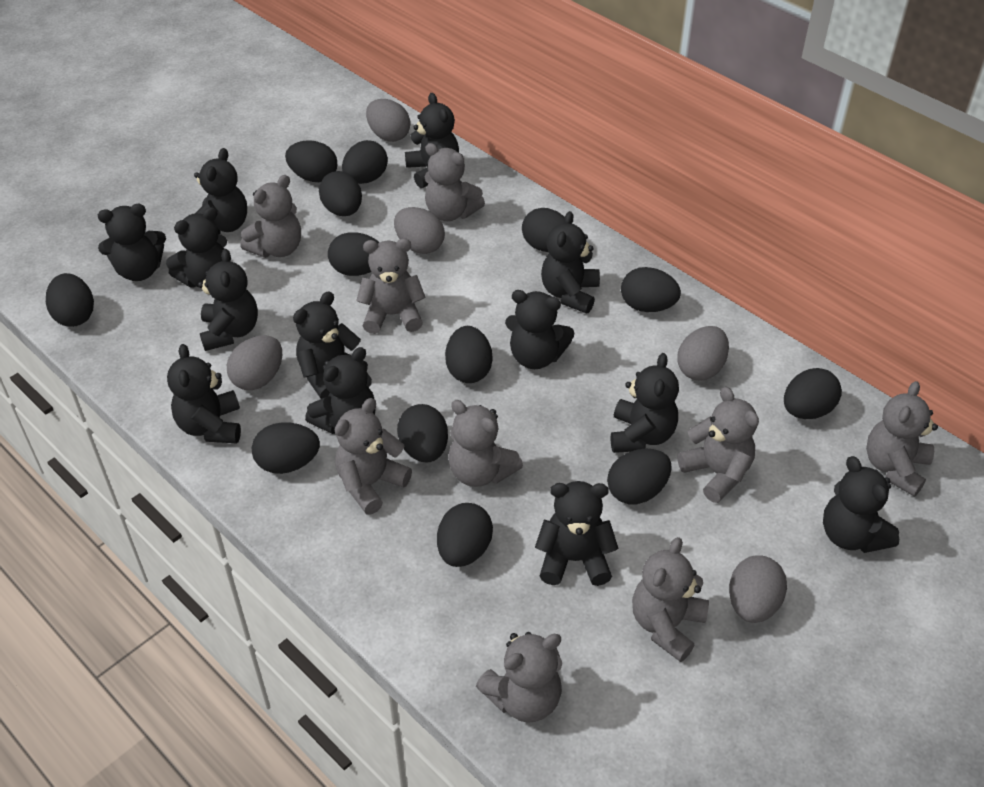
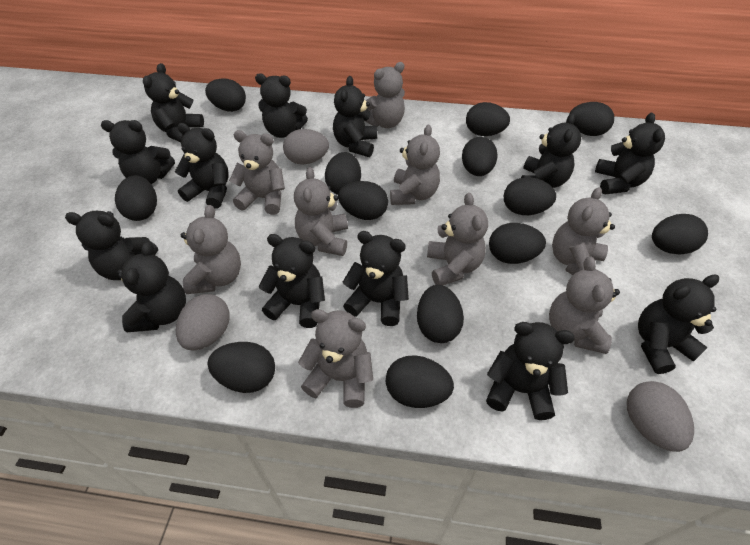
grey egg: 5 -> 3

